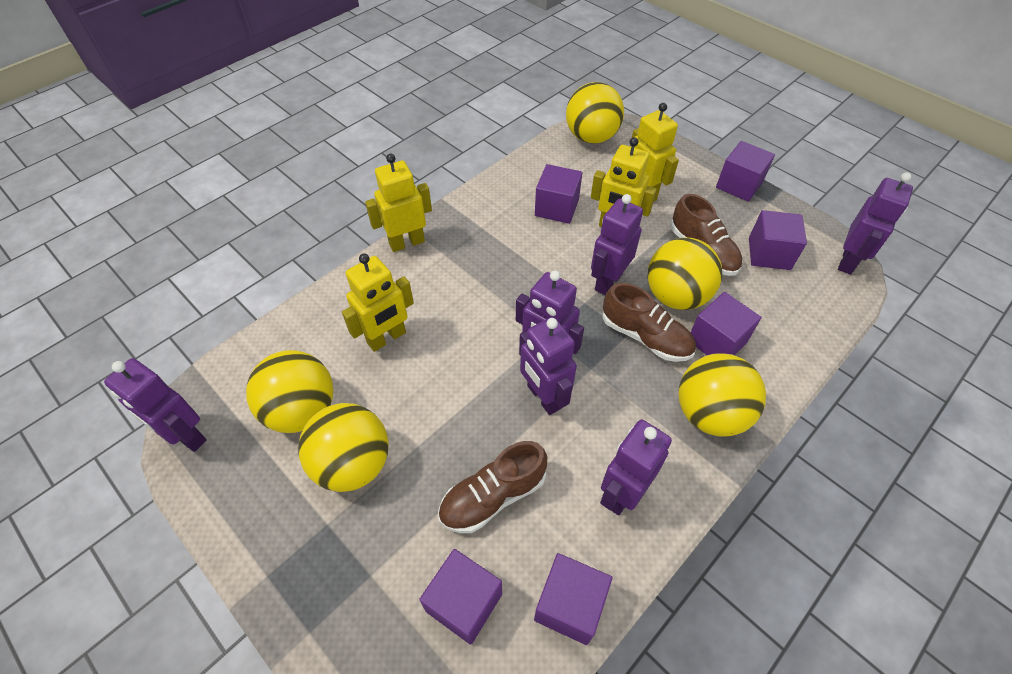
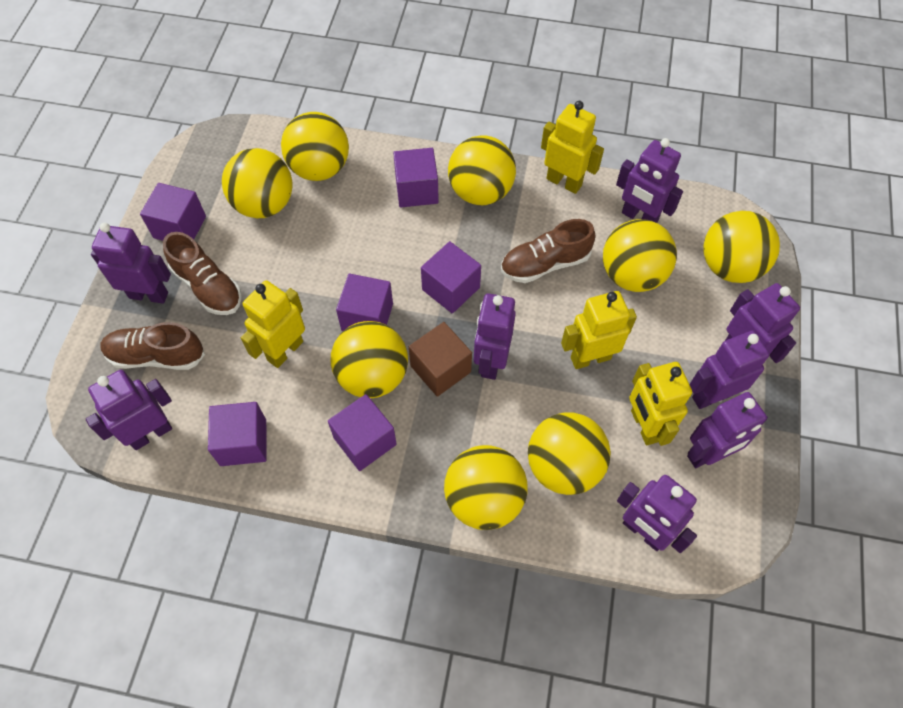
brown cube: 0 -> 1
purple robot: 6 -> 8
yellow ball: 5 -> 8

